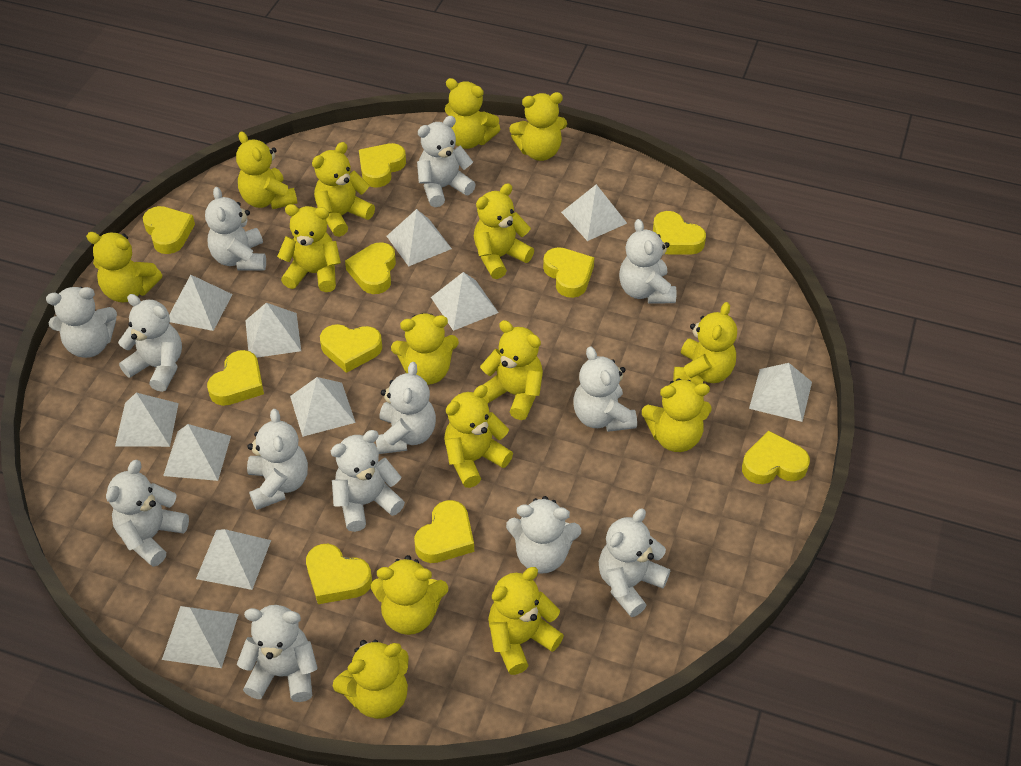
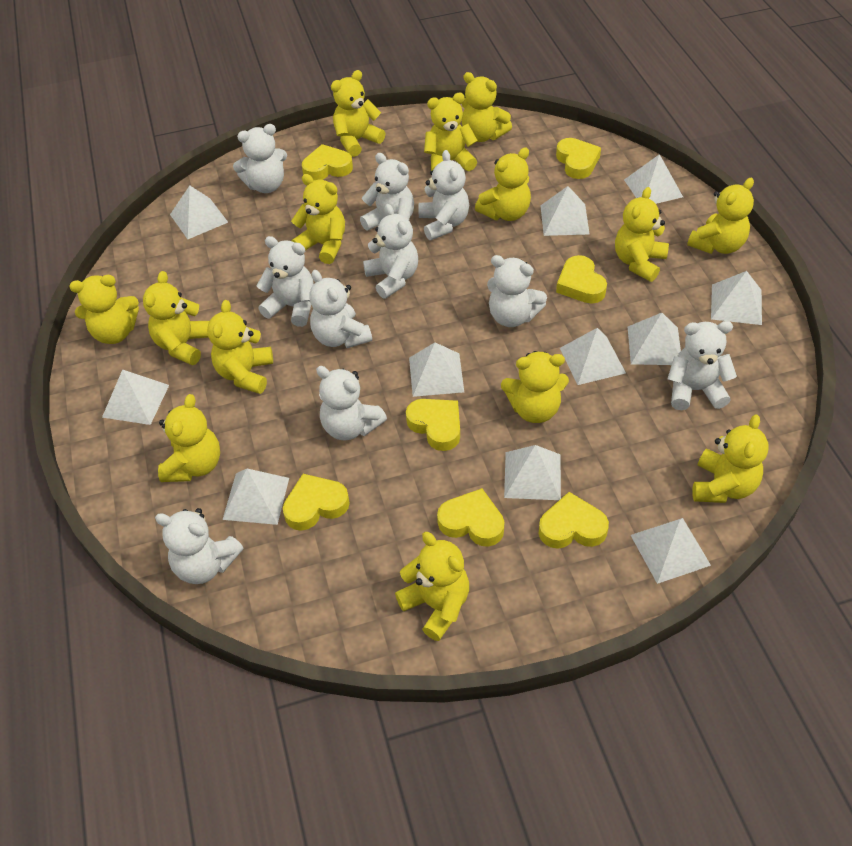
white teddy bear: 13 -> 10
yellow heart: 10 -> 7
yellow teddy bear: 15 -> 14

